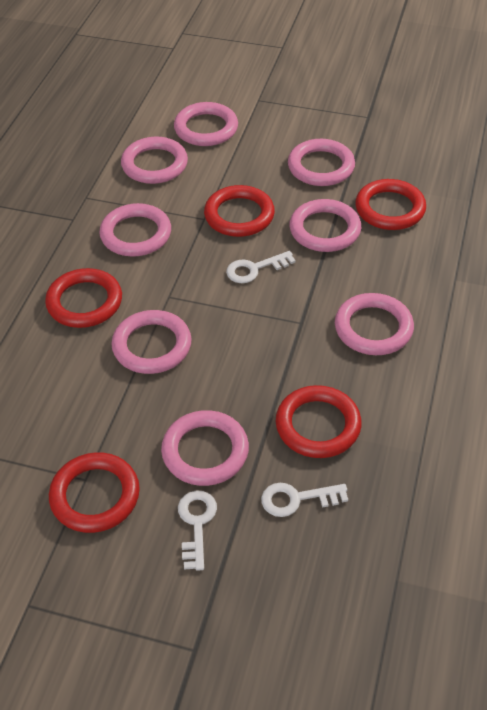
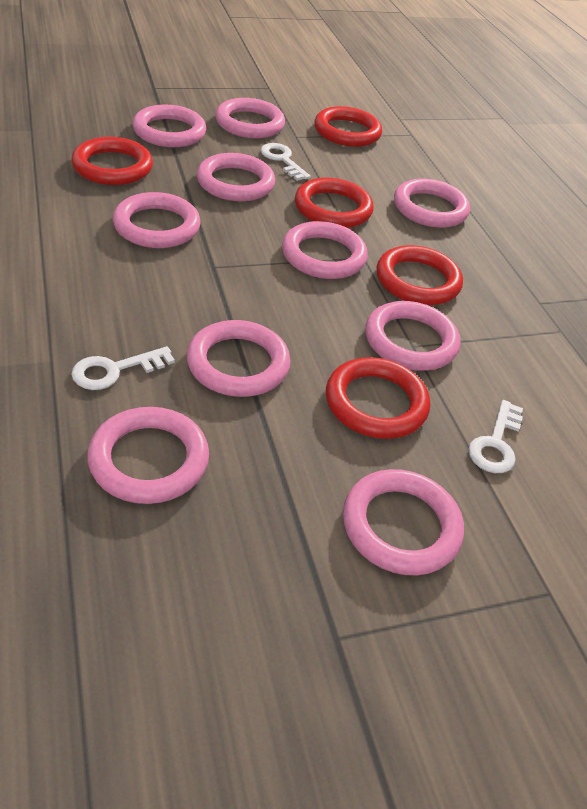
pink ring: 8 -> 10

